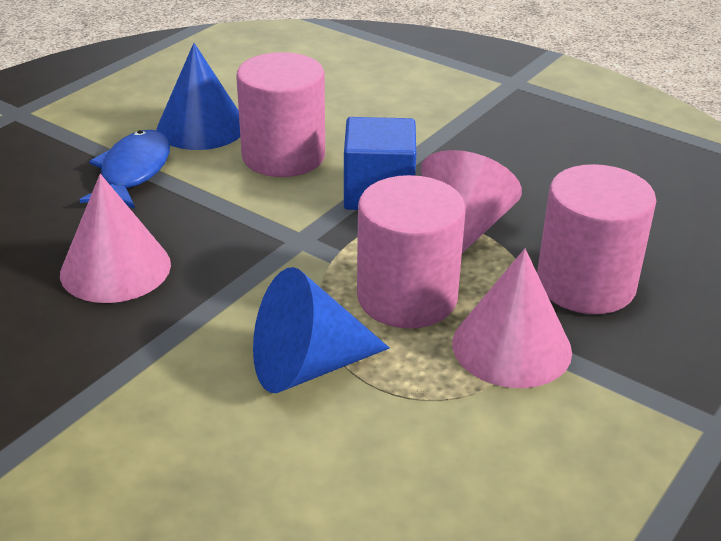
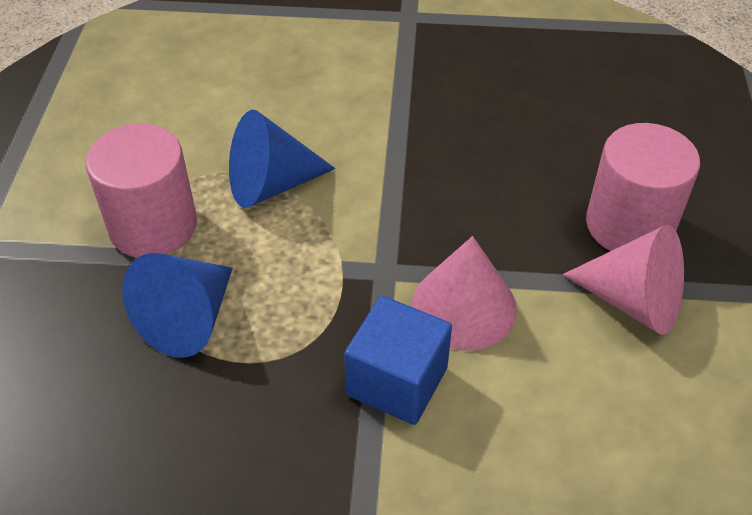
blue fish: 1 -> 0
pink cone: 3 -> 2
pink cylinder: 3 -> 2

